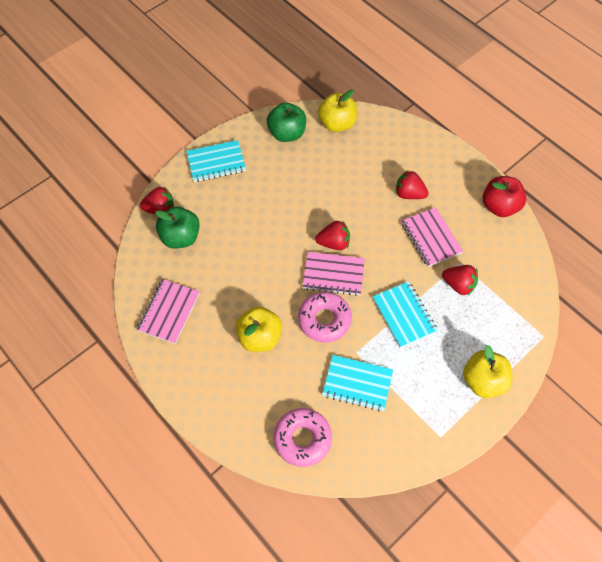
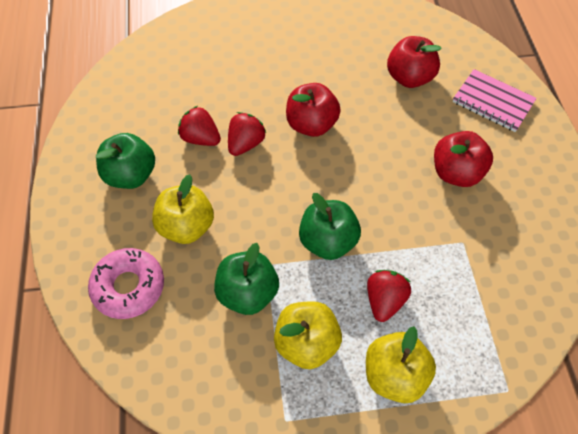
green apple: 2 -> 3
pink donut: 2 -> 1
pink notebook: 3 -> 1
red apple: 1 -> 3
red strawberry: 4 -> 3
turquoise notebook: 3 -> 0

